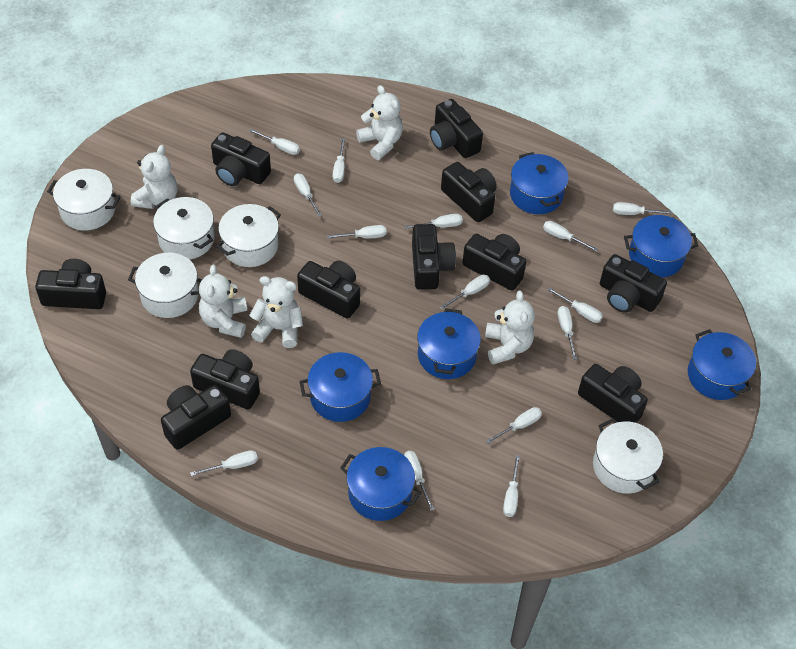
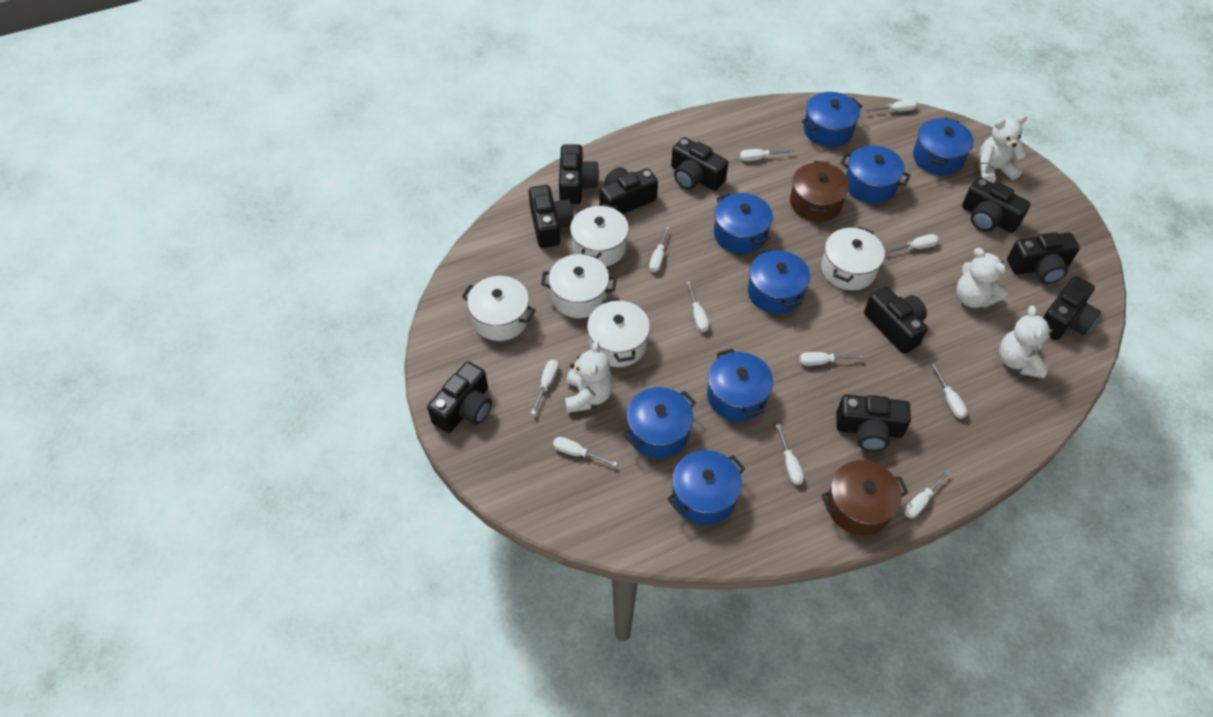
black camera: 11 -> 10
blue pot: 6 -> 8
brown pot: 0 -> 2
white screwdriver: 14 -> 11
white teddy bear: 5 -> 4

